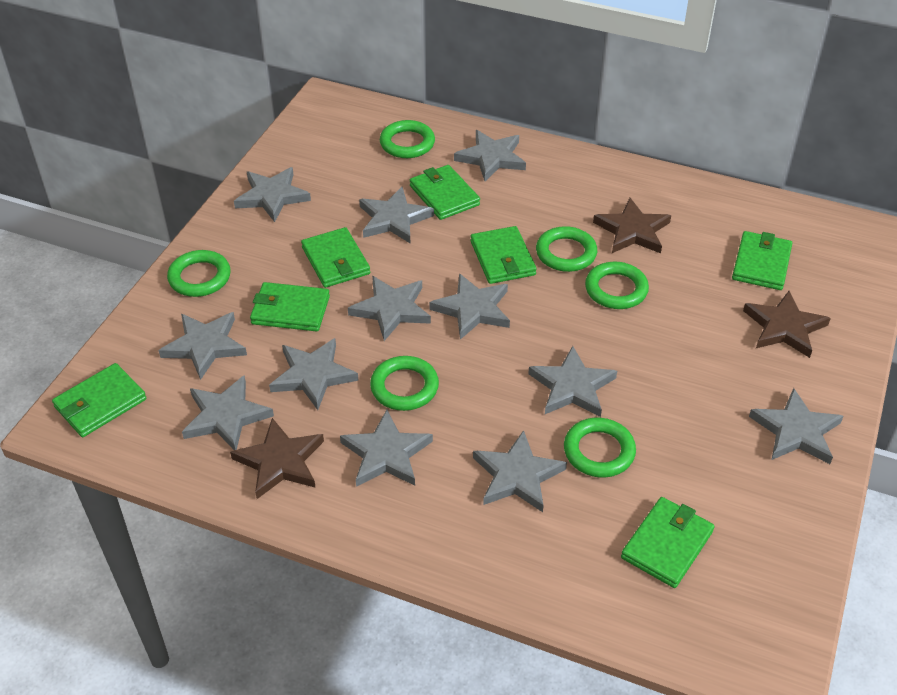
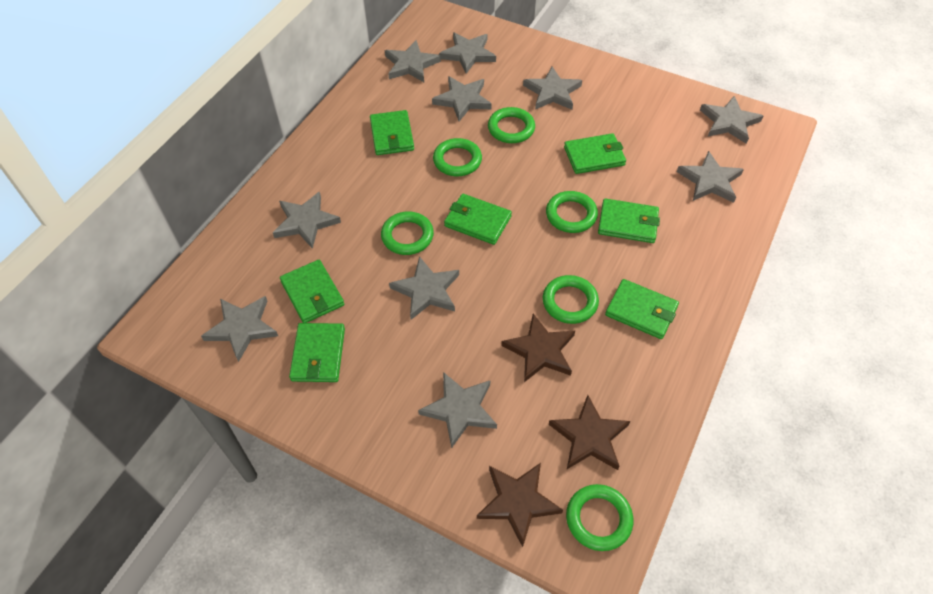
grey star: 12 -> 10

